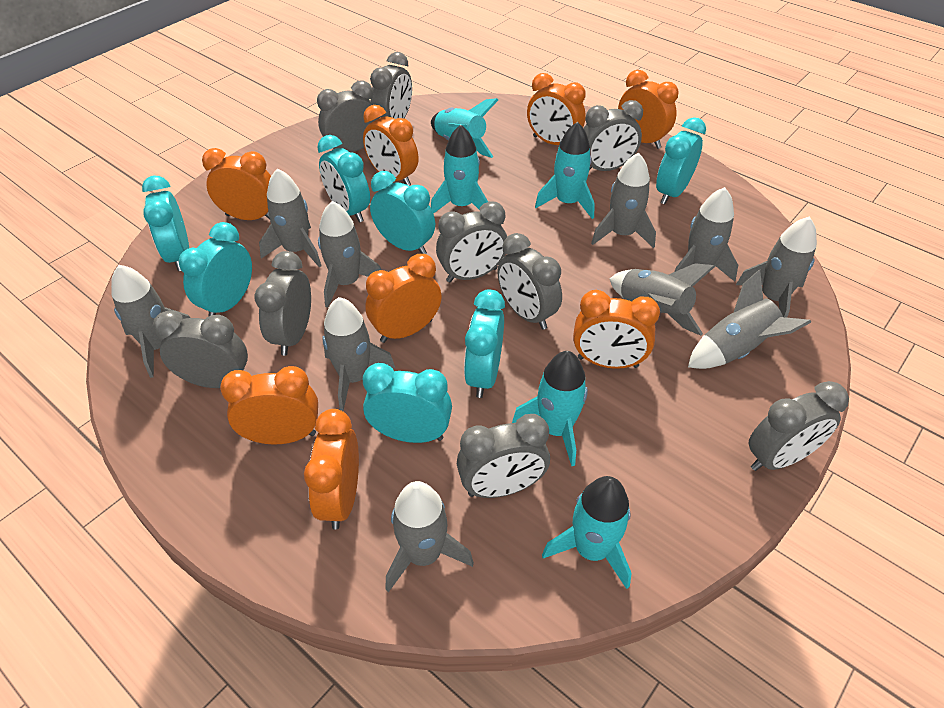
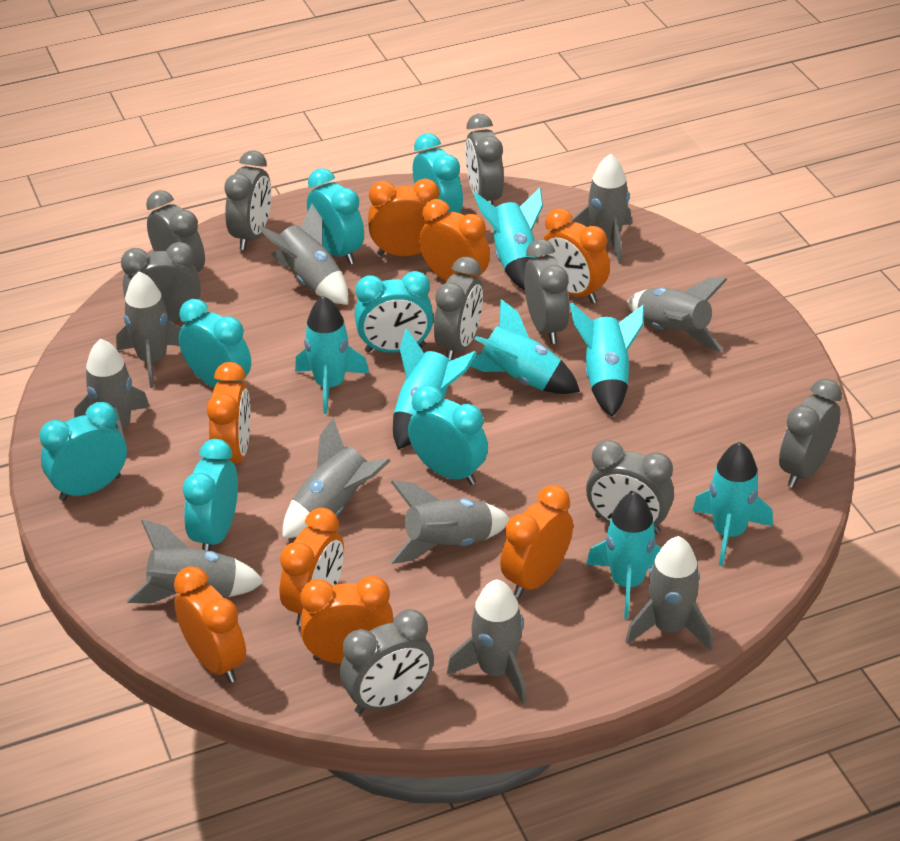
turquoise rocket: 5 -> 7

